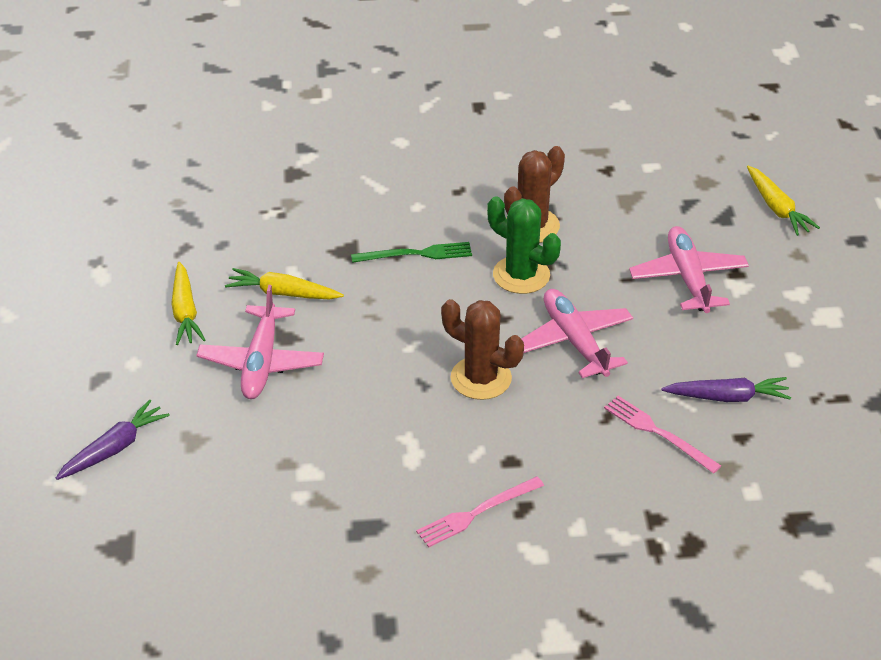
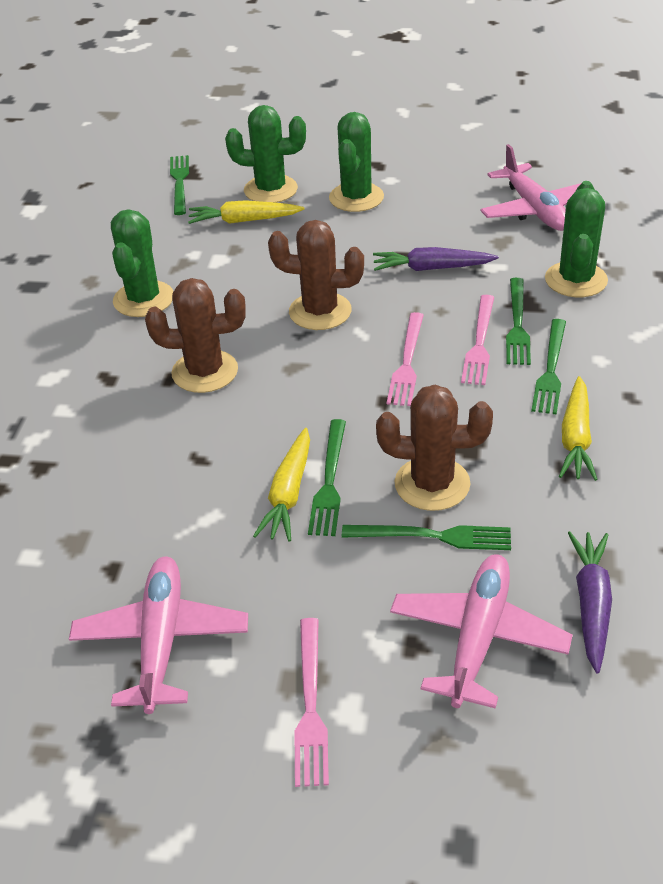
brown cactus: 2 -> 3
green cactus: 1 -> 4
green fork: 1 -> 5
pink fork: 2 -> 3

